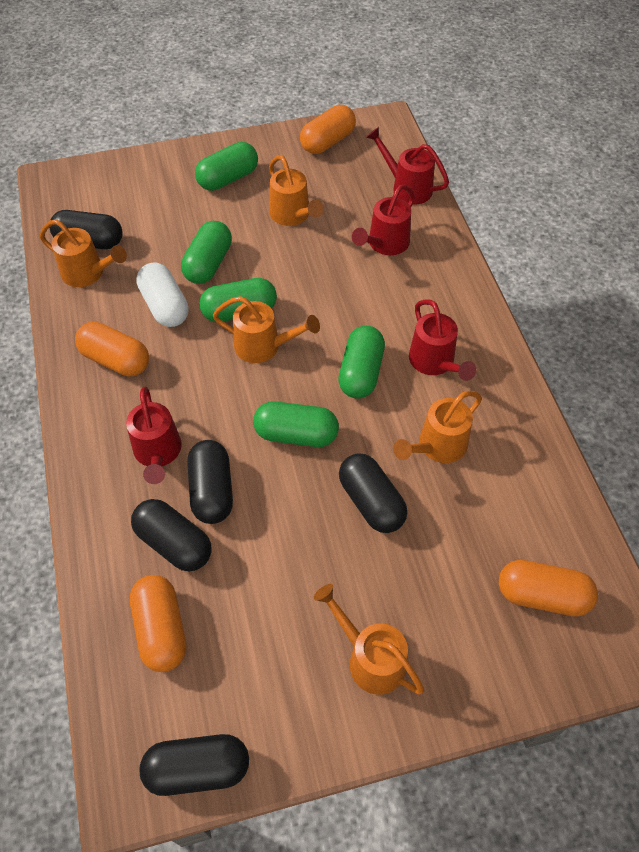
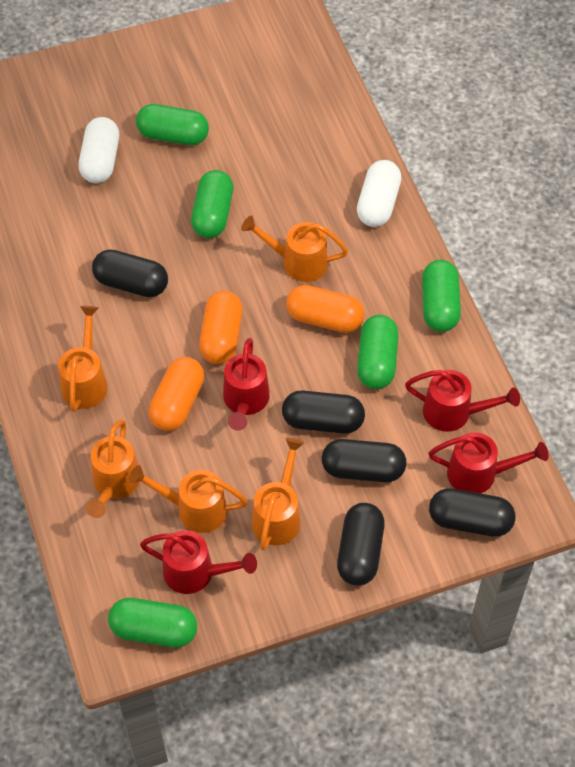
orange capsule: 4 -> 3
white capsule: 1 -> 2

